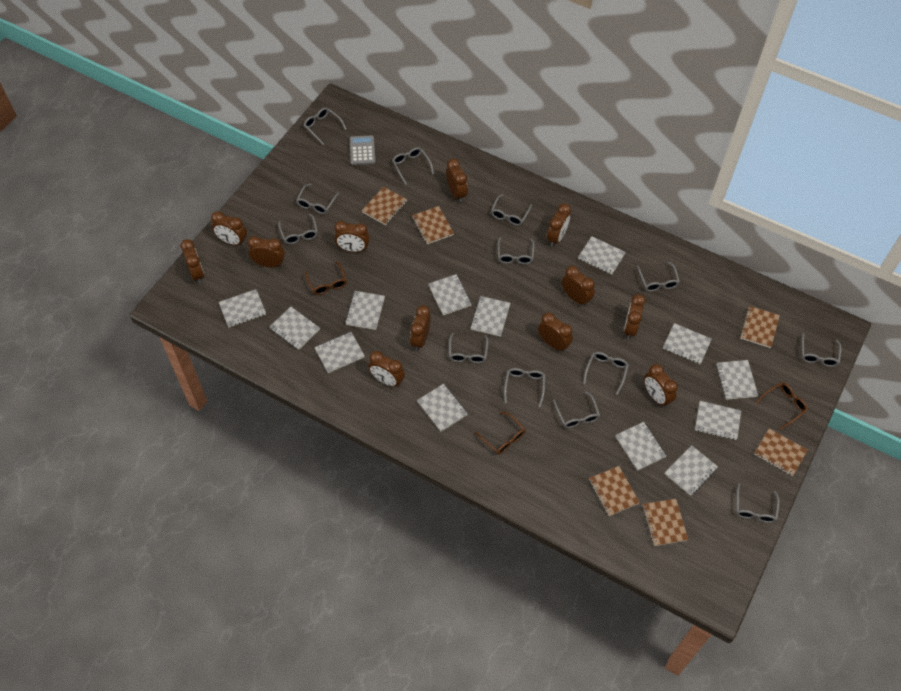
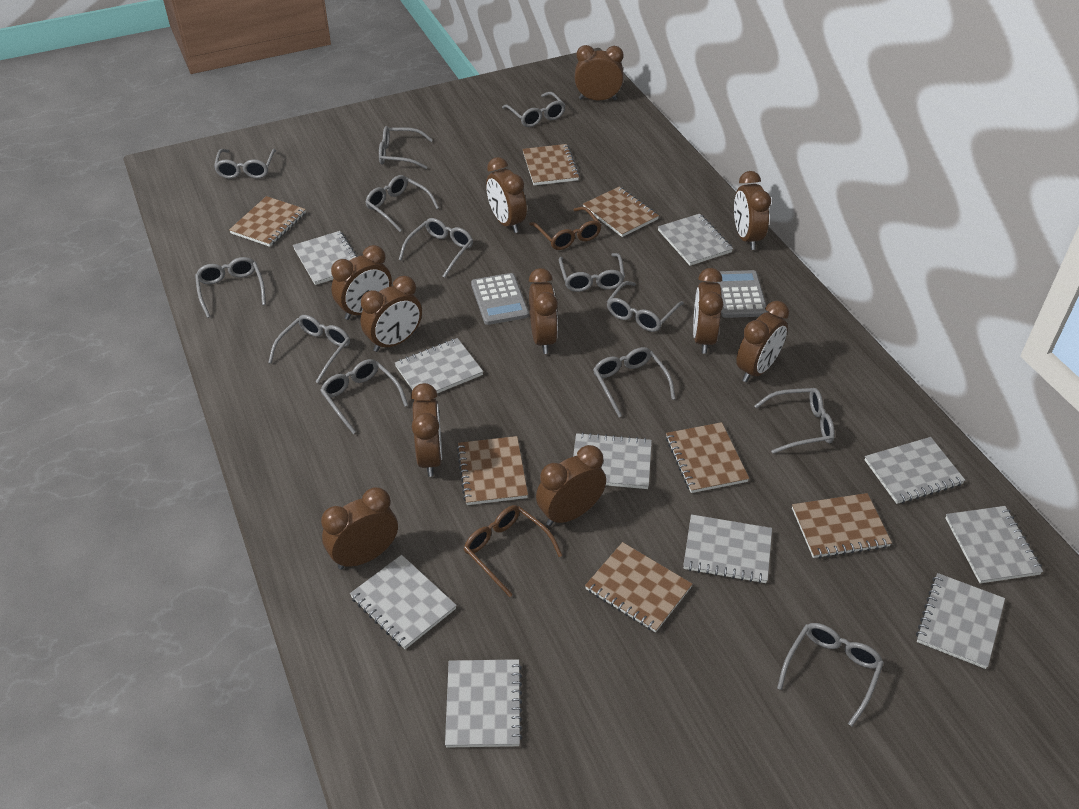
brown clock: 12 -> 11
brown glasses: 3 -> 2
brown notebook: 6 -> 7
grey calculator: 1 -> 2
grey notebook: 13 -> 10

